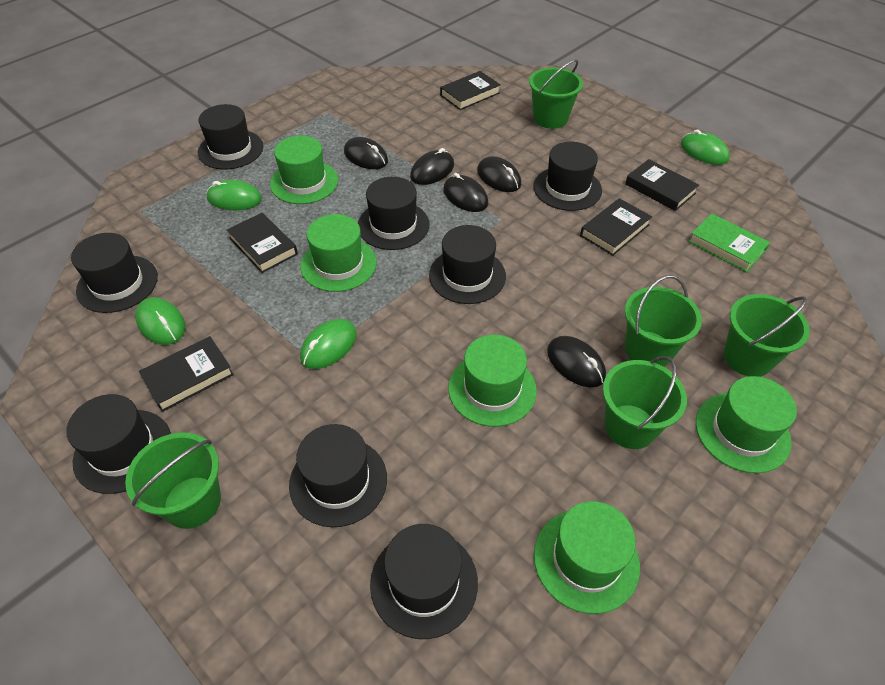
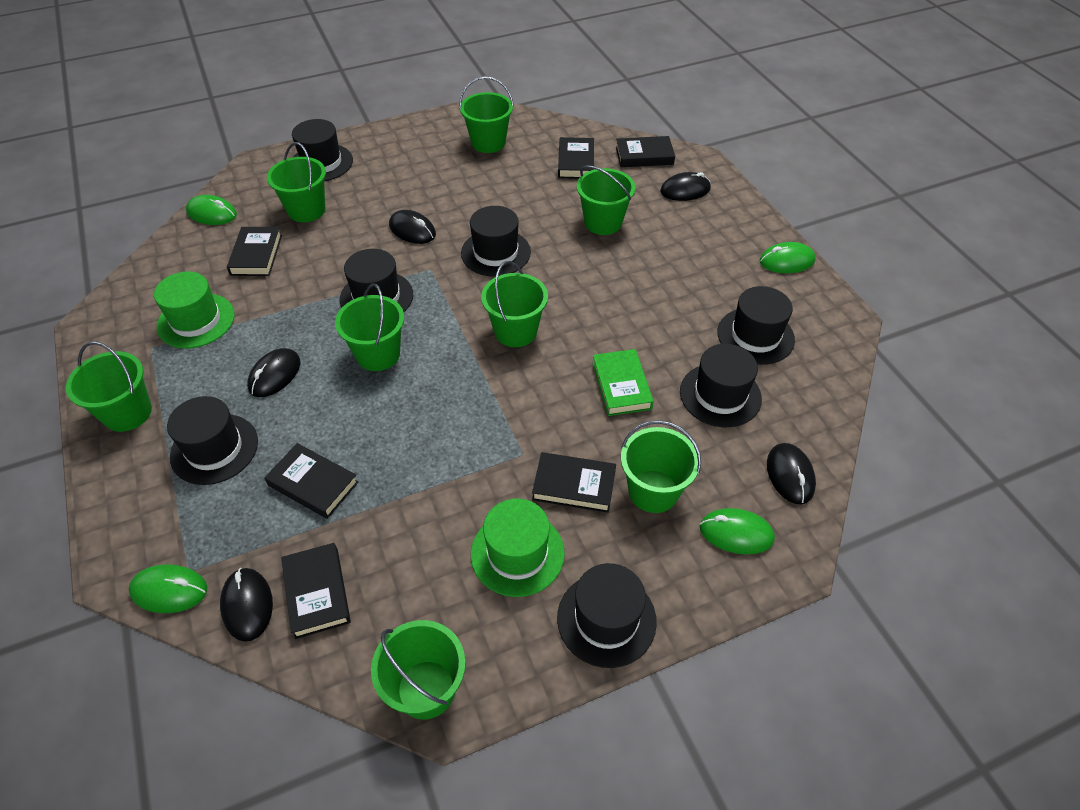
black book: 5 -> 6
black hat: 8 -> 7
green bucket: 5 -> 8
green hat: 5 -> 2

